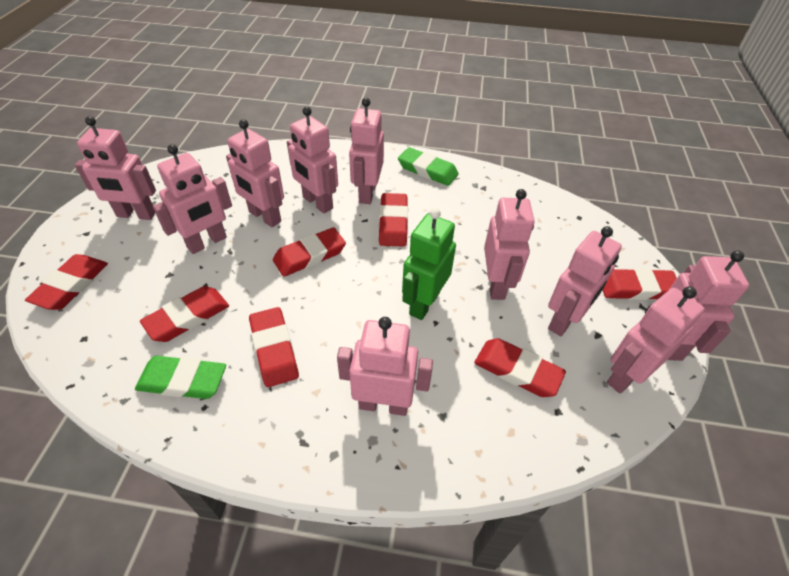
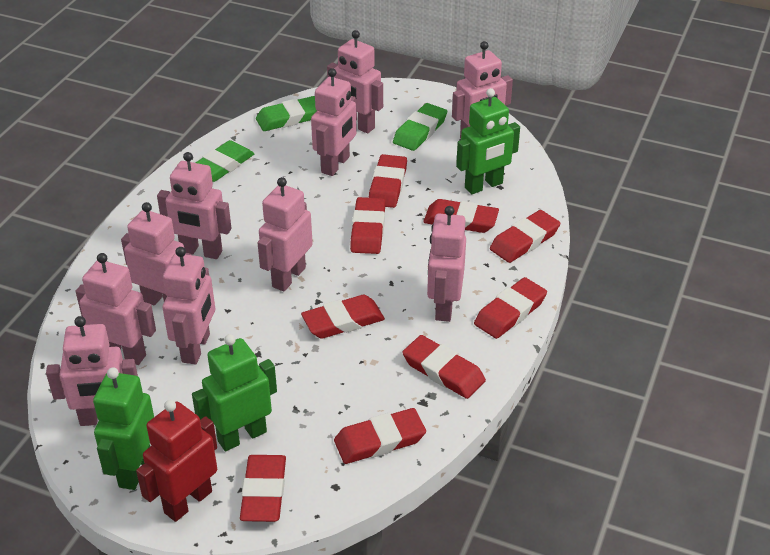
green eraser: 2 -> 3
green robot: 1 -> 3
red eraser: 7 -> 9
red robot: 0 -> 1

